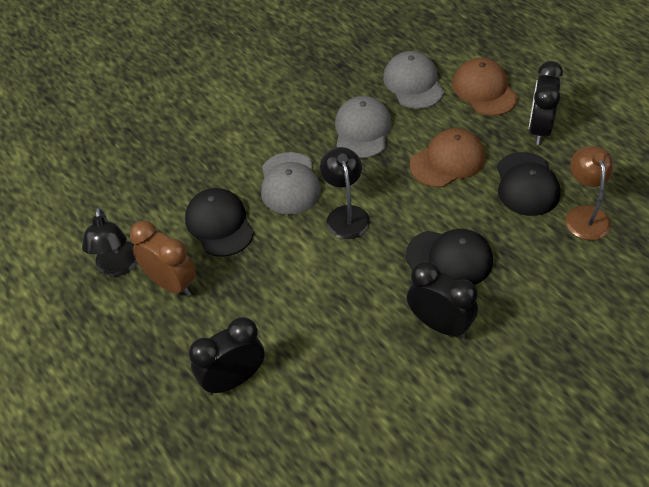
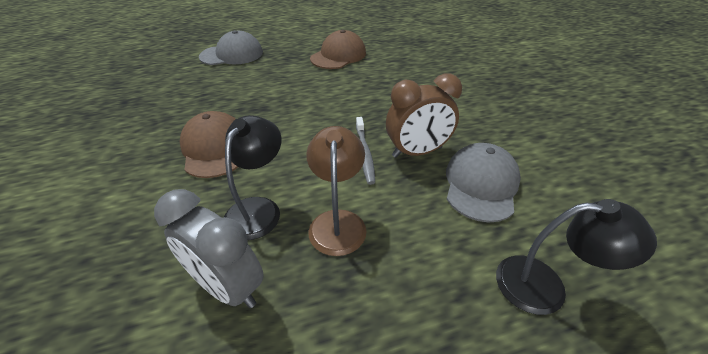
black cap: 3 -> 0
black clock: 3 -> 0
grey cap: 3 -> 2
grey clock: 0 -> 1
grey toothbrush: 0 -> 1

